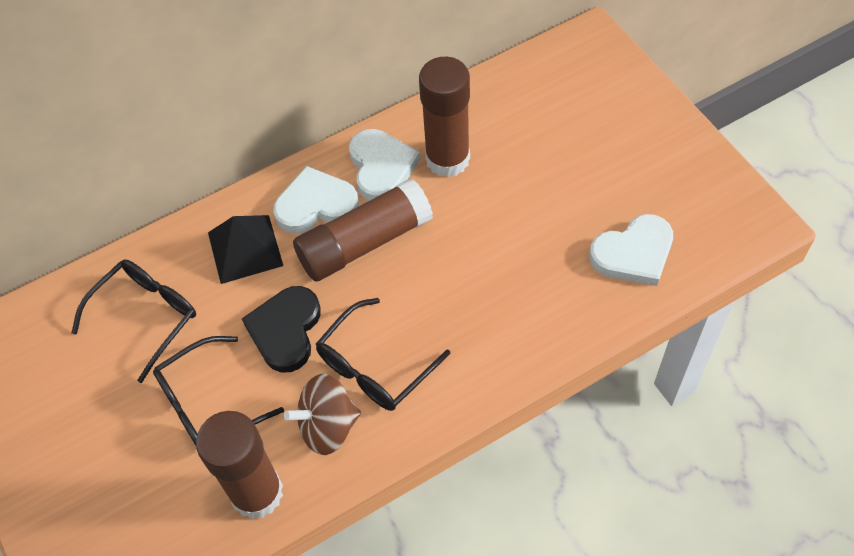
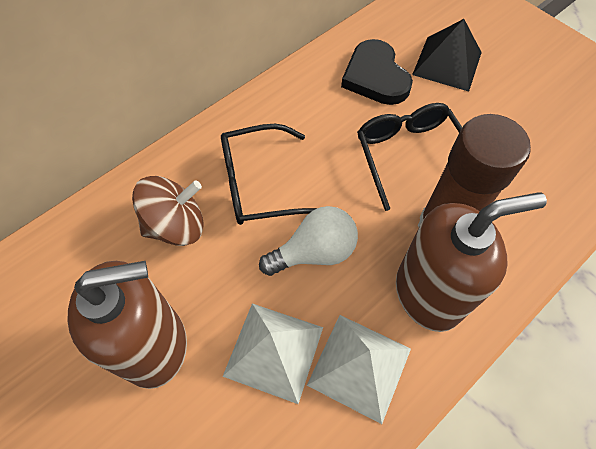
black glasses: 3 -> 2
brown glue stick: 3 -> 1
brown soap dispenser: 0 -> 2
white heart: 3 -> 0
white light bulb: 0 -> 1
white pyramid: 0 -> 2

